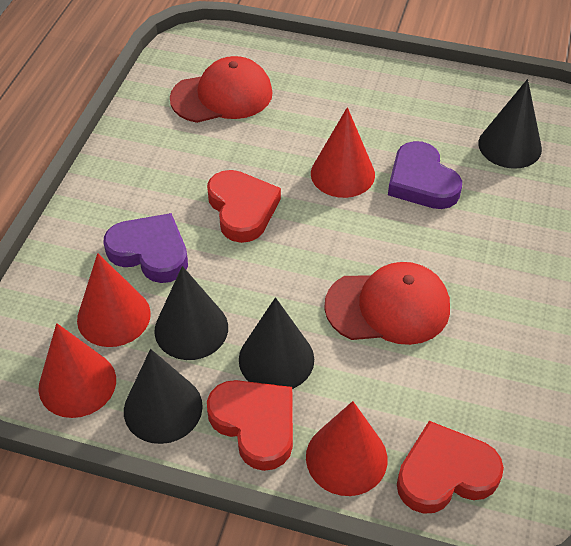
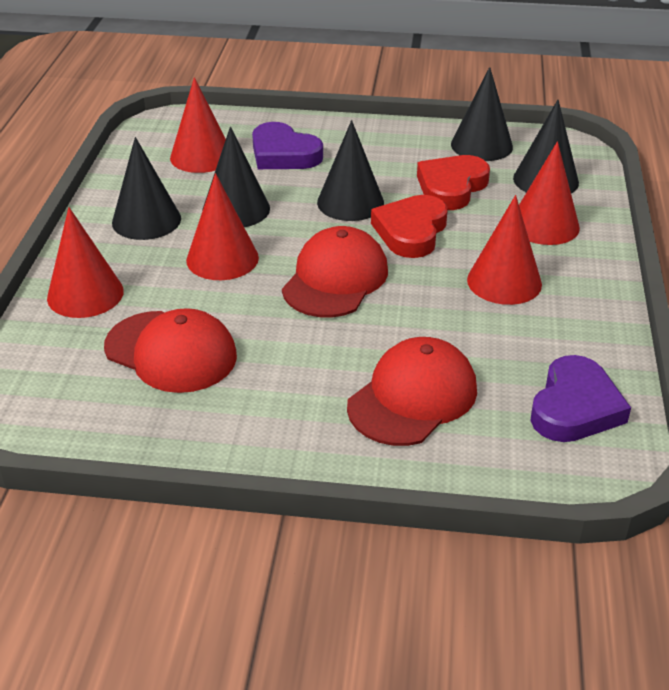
black cone: 4 -> 5
red cap: 2 -> 3
red cone: 4 -> 5
red heart: 3 -> 2

